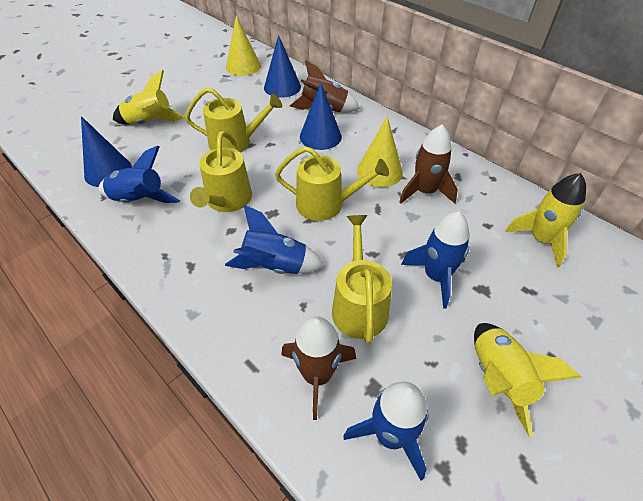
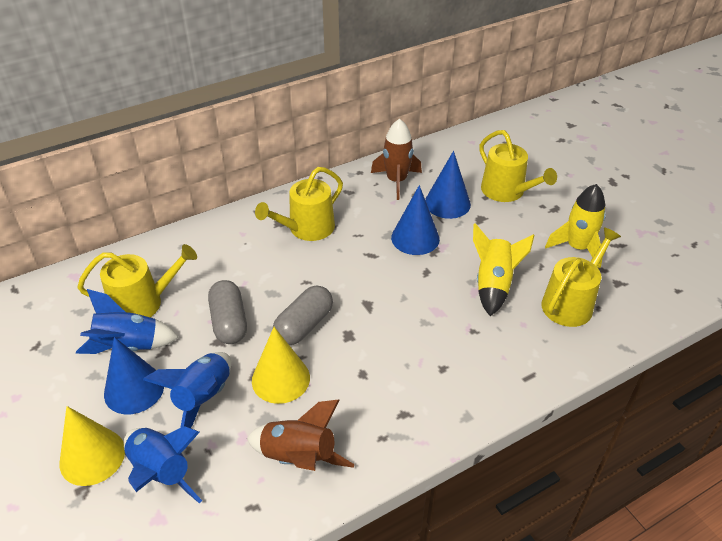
blue rocket: 4 -> 3
brown rocket: 3 -> 2
grey capsule: 0 -> 2
yellow rocket: 3 -> 2

